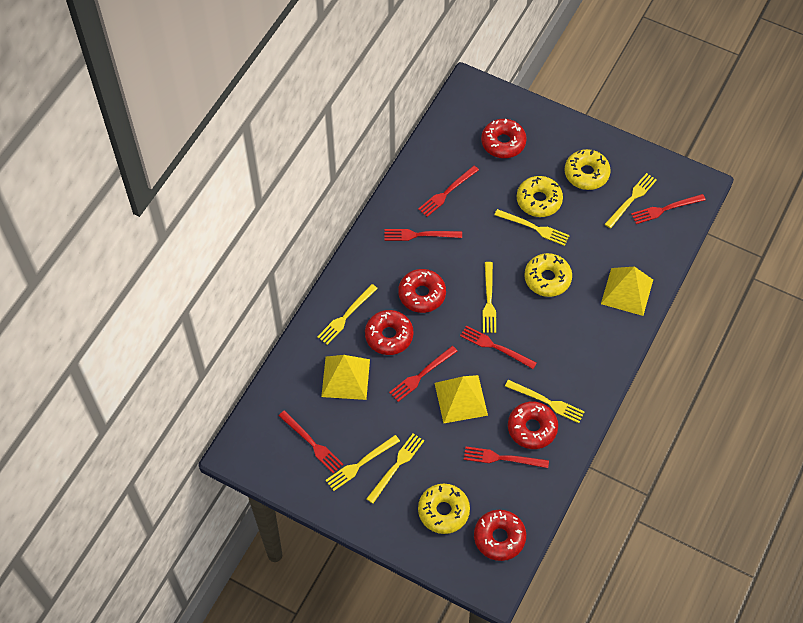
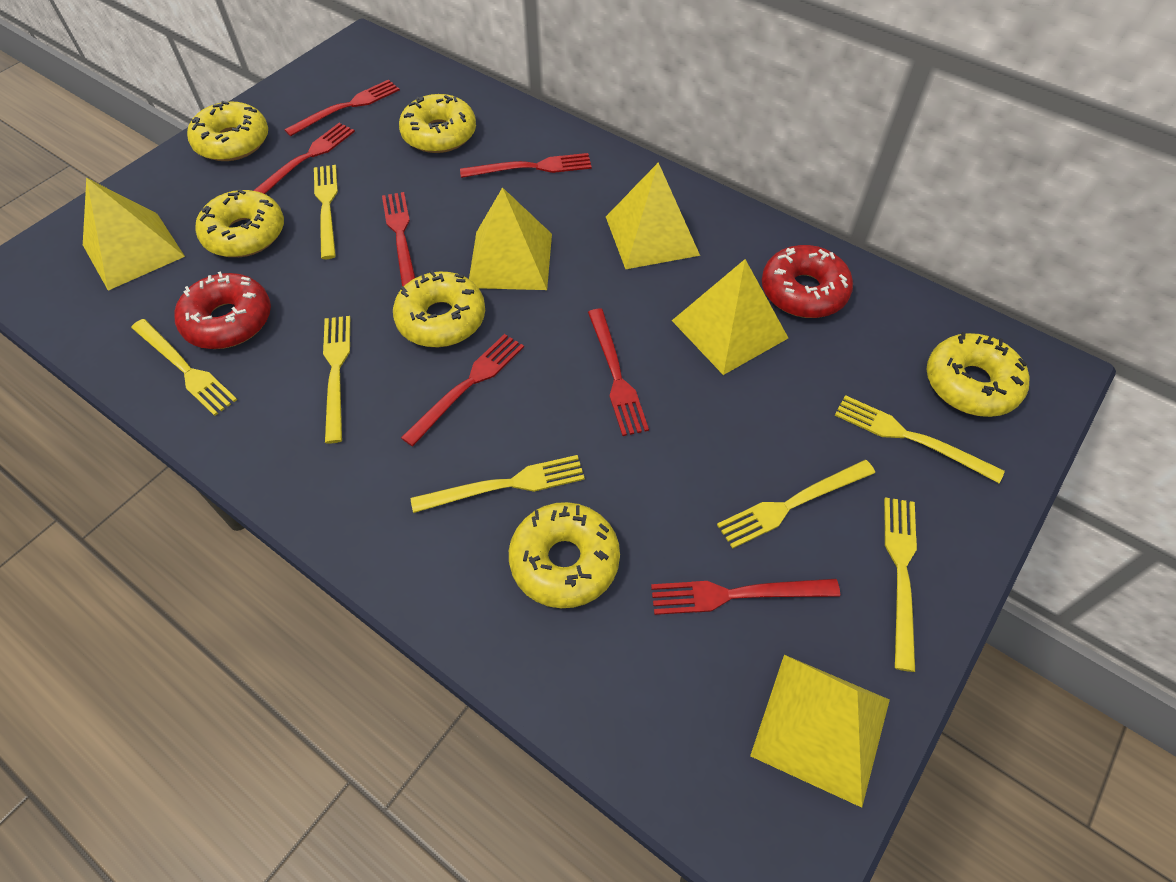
red donut: 5 -> 2
yellow donut: 4 -> 6
yellow pyramid: 3 -> 5

